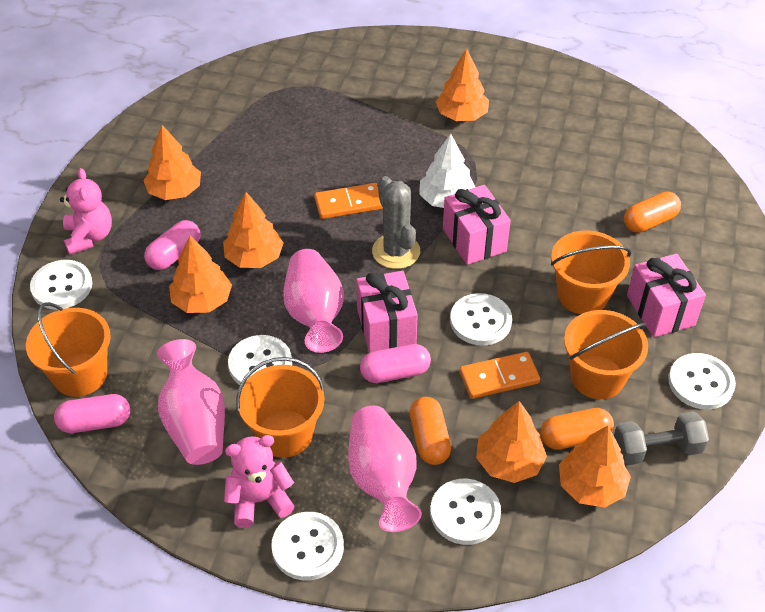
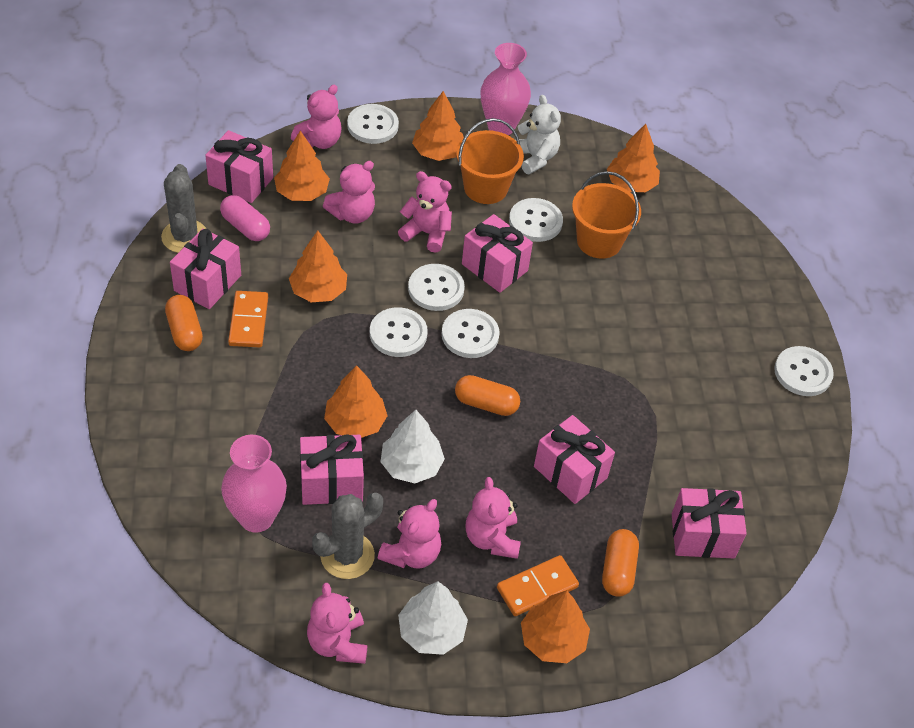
grey cactus: 1 -> 2
grey dumbbell: 1 -> 0
orange bucket: 4 -> 2
pink capsule: 3 -> 1
pink gift: 3 -> 6
pink teddy bear: 2 -> 6
pink vase: 3 -> 2
white teddy bear: 0 -> 1
white tree: 1 -> 2

